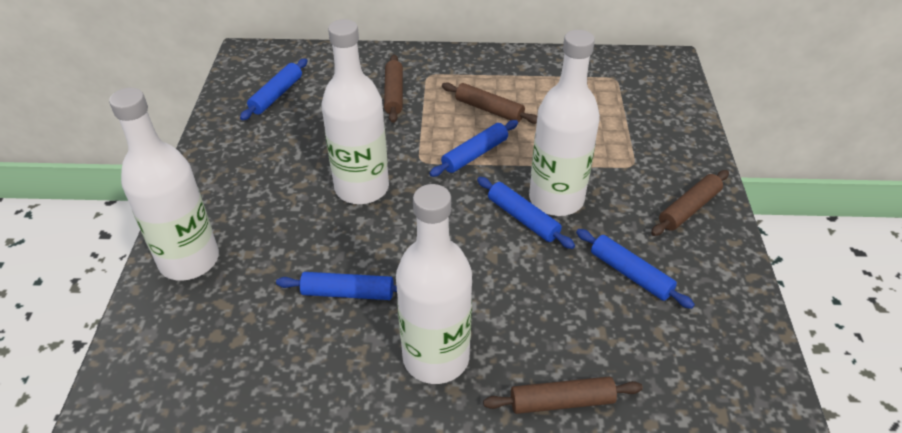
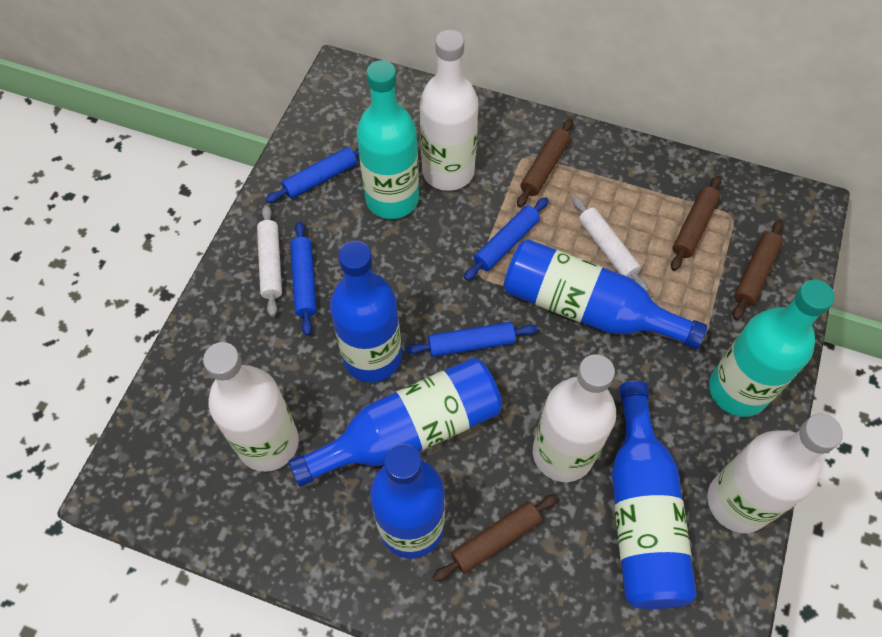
blue bottle: 0 -> 5
blue rolling pin: 5 -> 4
turquoise bottle: 0 -> 2
white rolling pin: 0 -> 2

